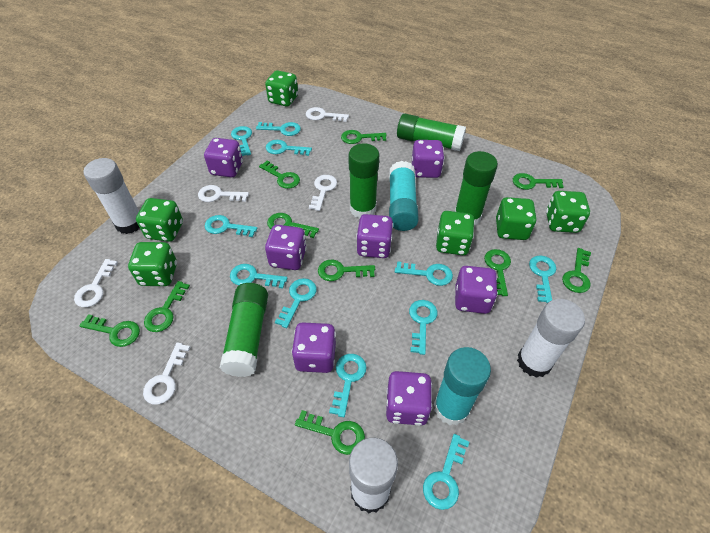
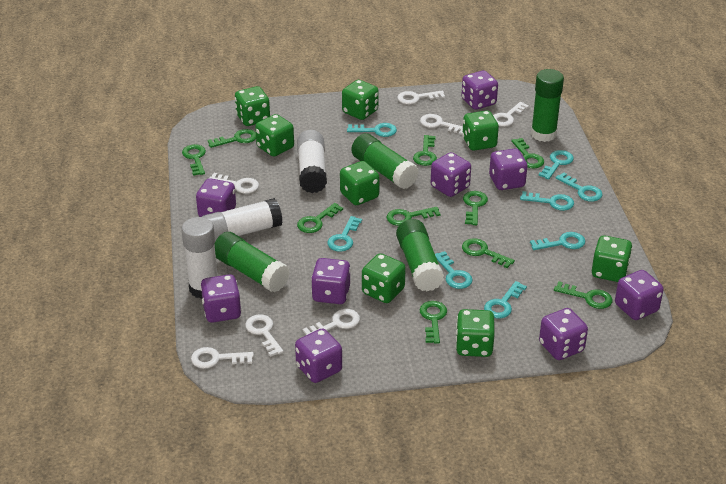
green dice: 6 -> 8
purple dice: 7 -> 9
turquoise glue stick: 2 -> 0
turquoise key: 11 -> 8
white key: 5 -> 7

